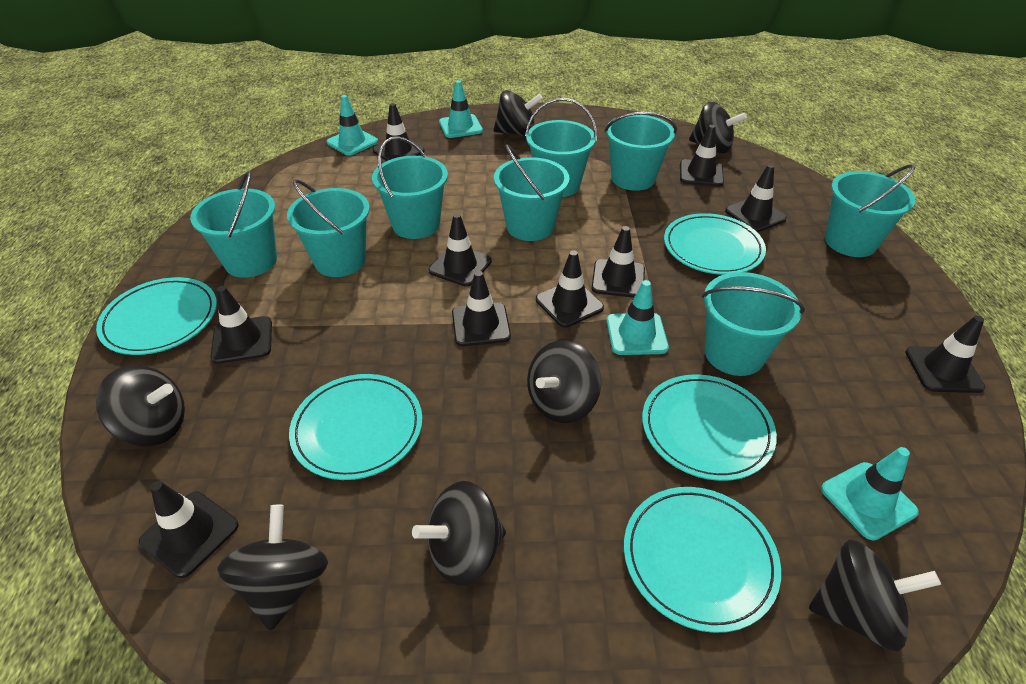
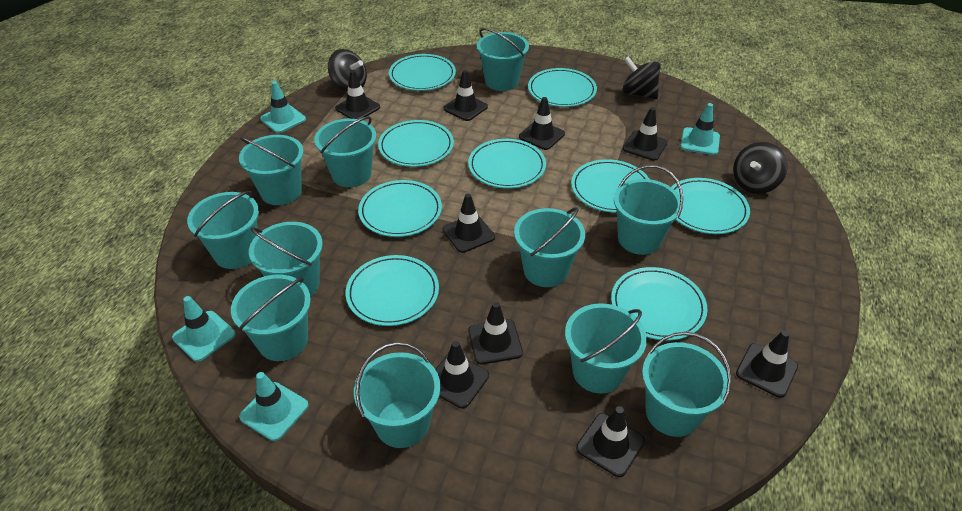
black spinning top: 7 -> 3
black traffic cone: 10 -> 9
turquoise bucket: 8 -> 11
turquoise plate: 5 -> 9

